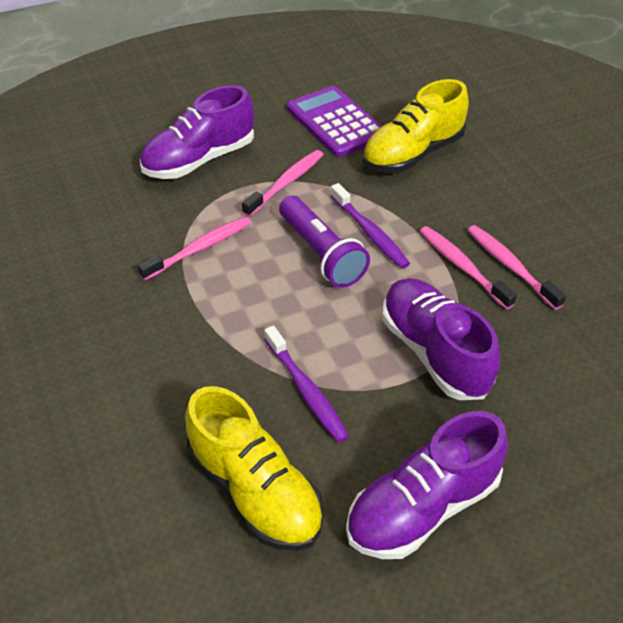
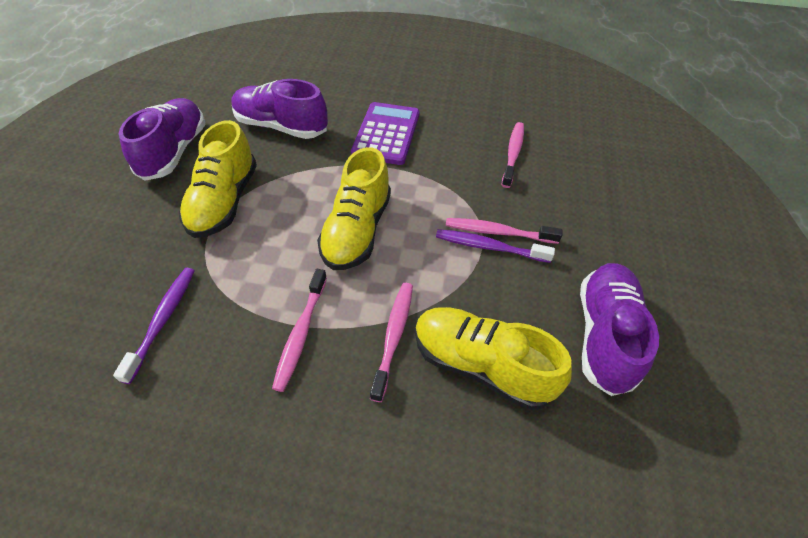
purple flashlight: 1 -> 0
yellow shoe: 2 -> 3

